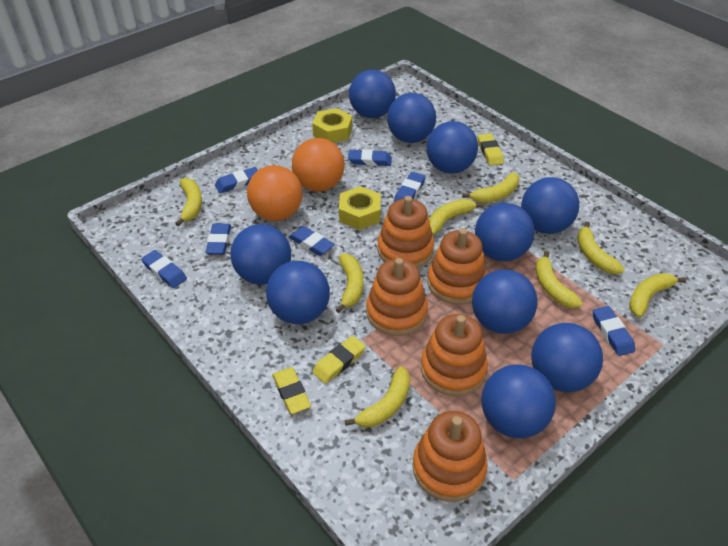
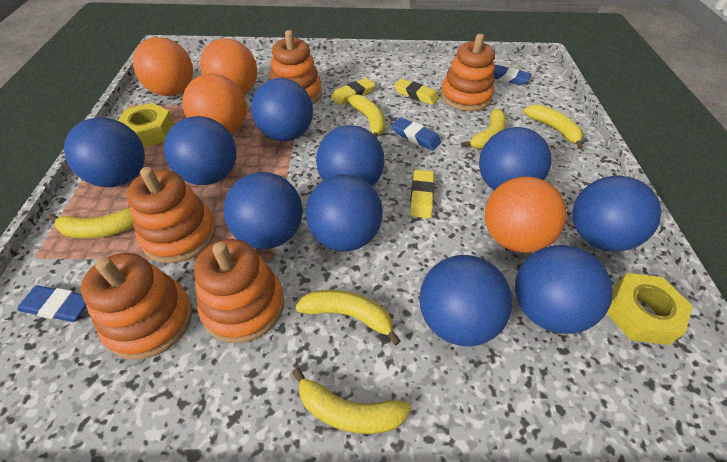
blue eraser: 7 -> 3
orange ball: 2 -> 4
yellow banana: 8 -> 6

